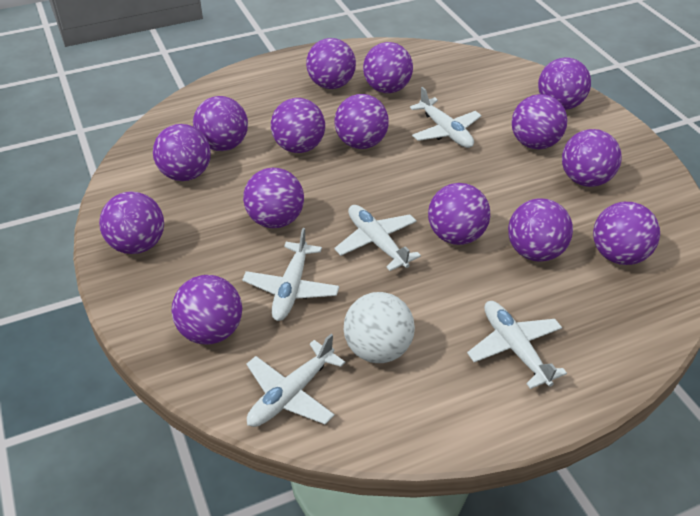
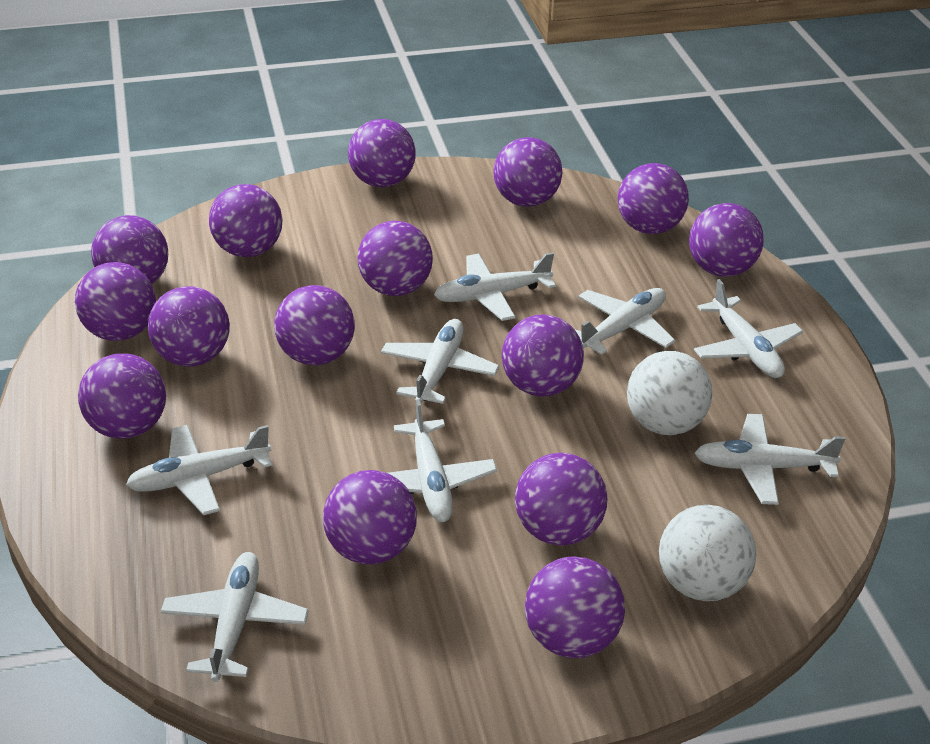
white ball: 1 -> 2
white plane: 5 -> 8

